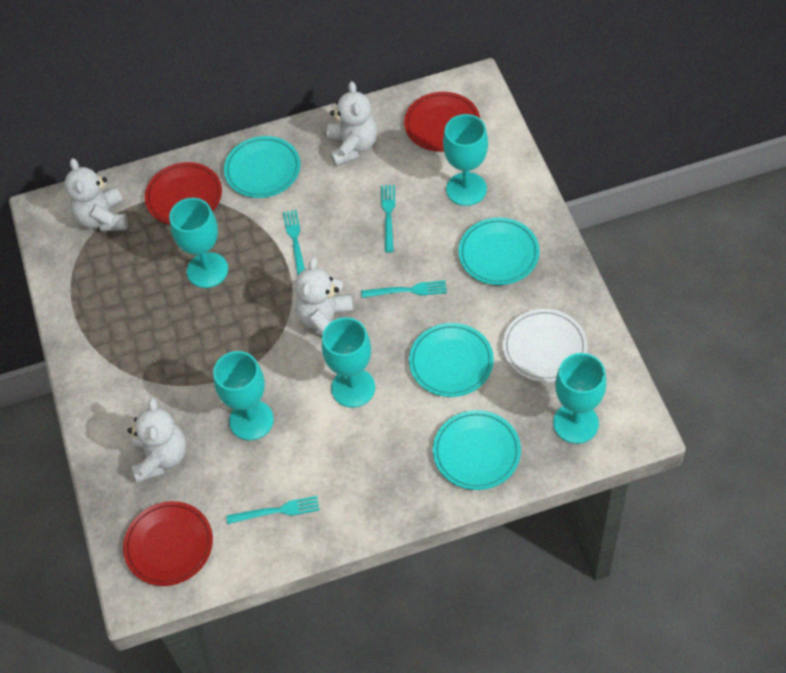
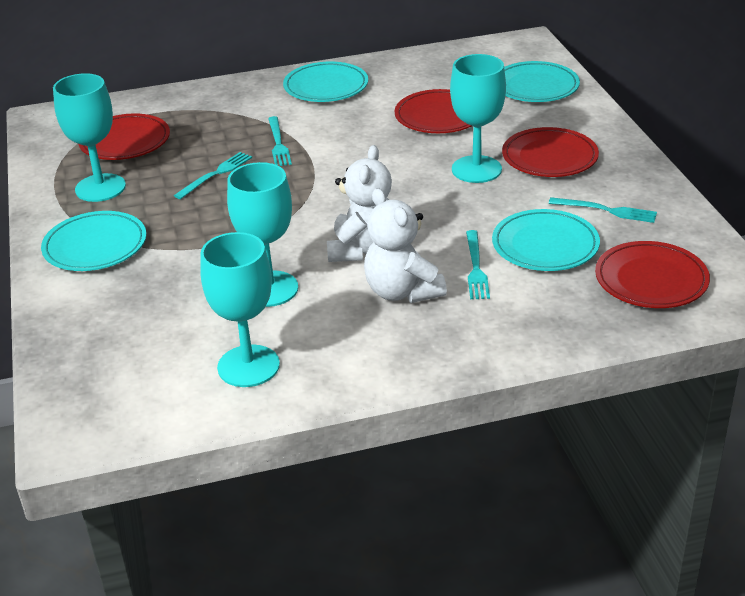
red plate: 3 -> 4
turquoise goblet: 5 -> 4
white plate: 1 -> 0
white teddy bear: 4 -> 2

